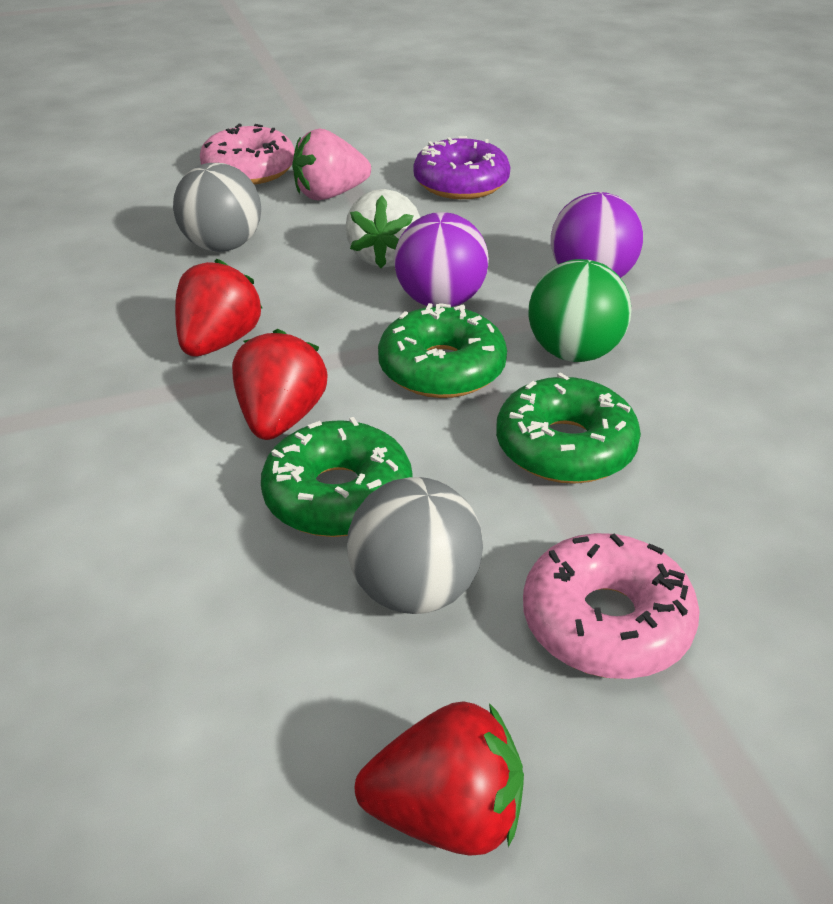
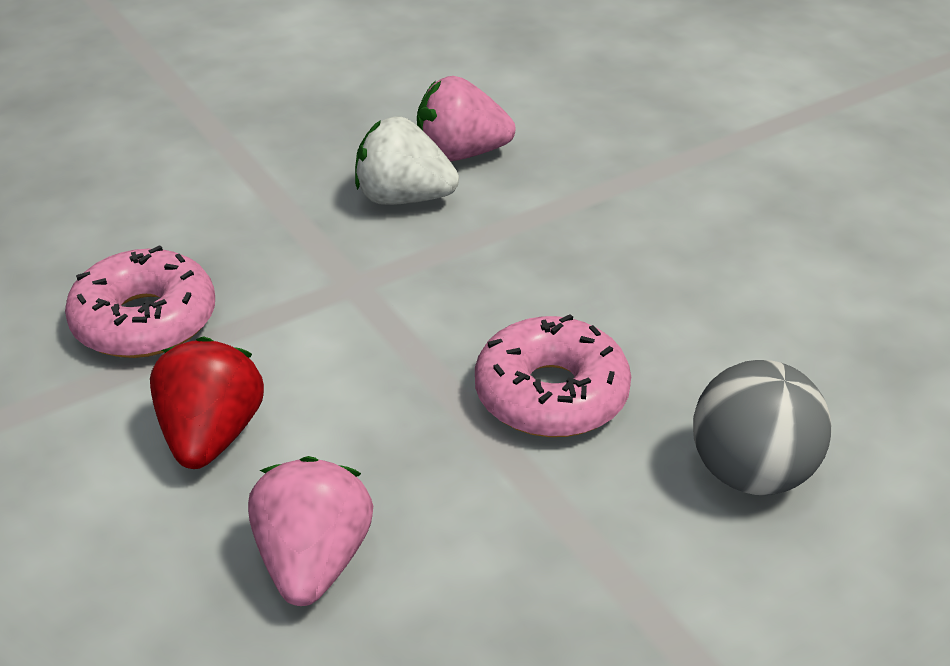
green ball: 1 -> 0
green donut: 3 -> 0
grey ball: 2 -> 1
pink strawberry: 1 -> 2
purple ball: 2 -> 0
purple donut: 1 -> 0
red strawberry: 3 -> 1

